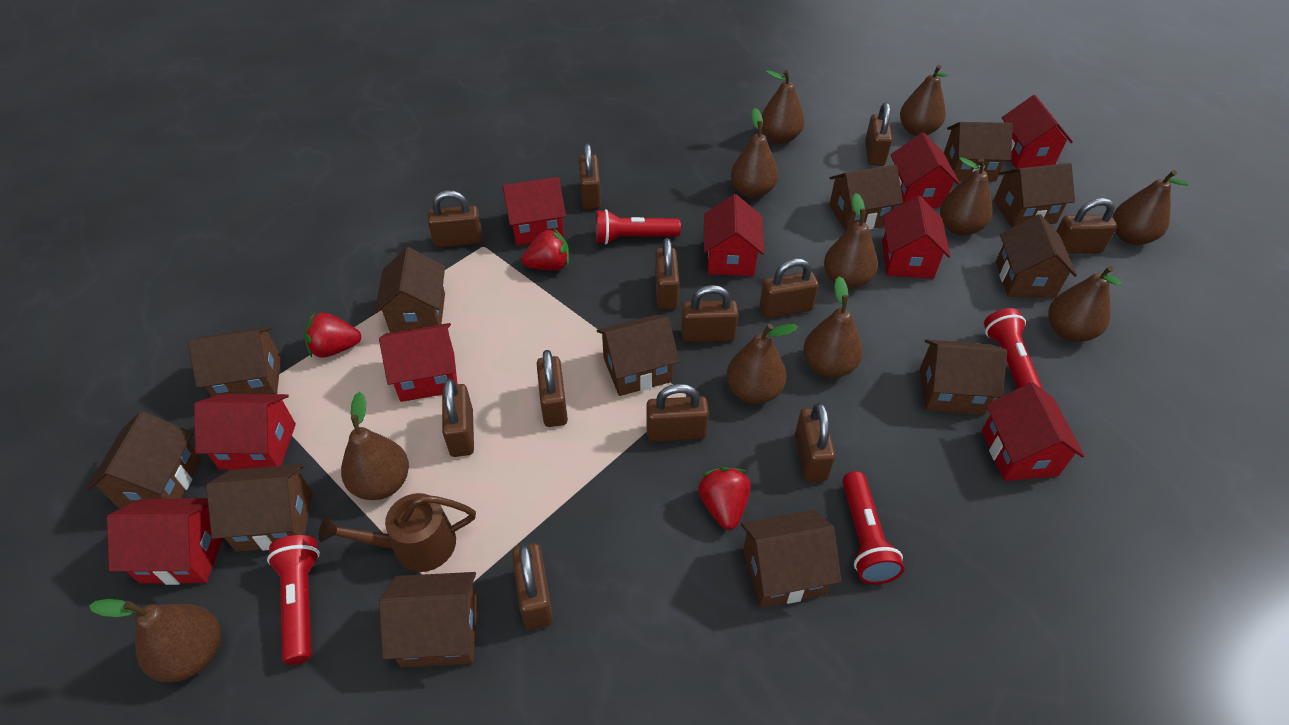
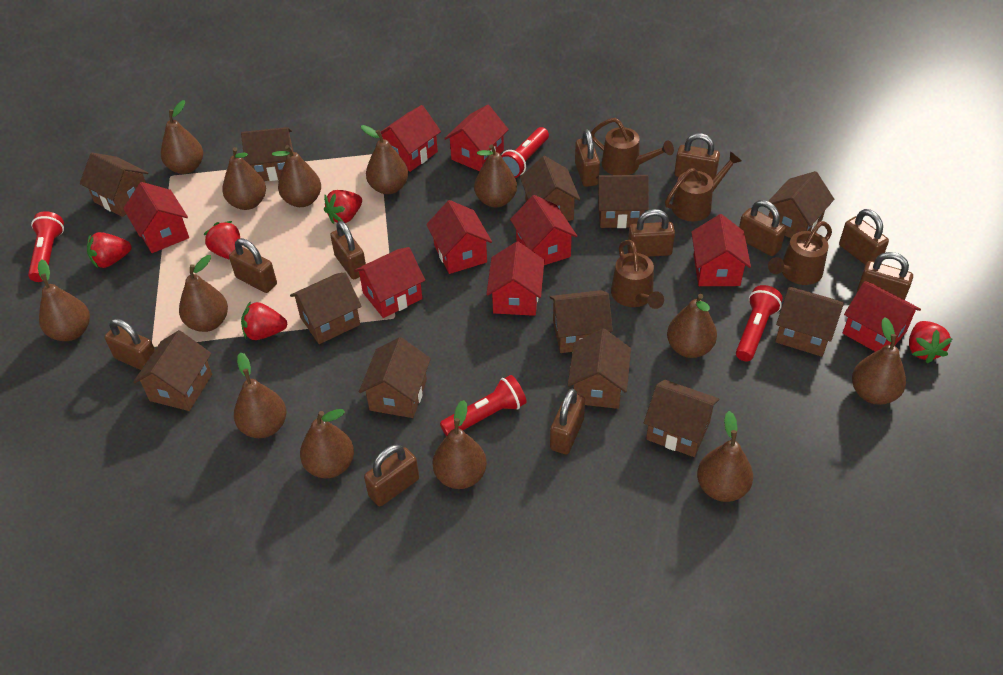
brown padlock: 12 -> 11
brown pear: 11 -> 13
brown watering can: 1 -> 4
red strawberry: 3 -> 5

